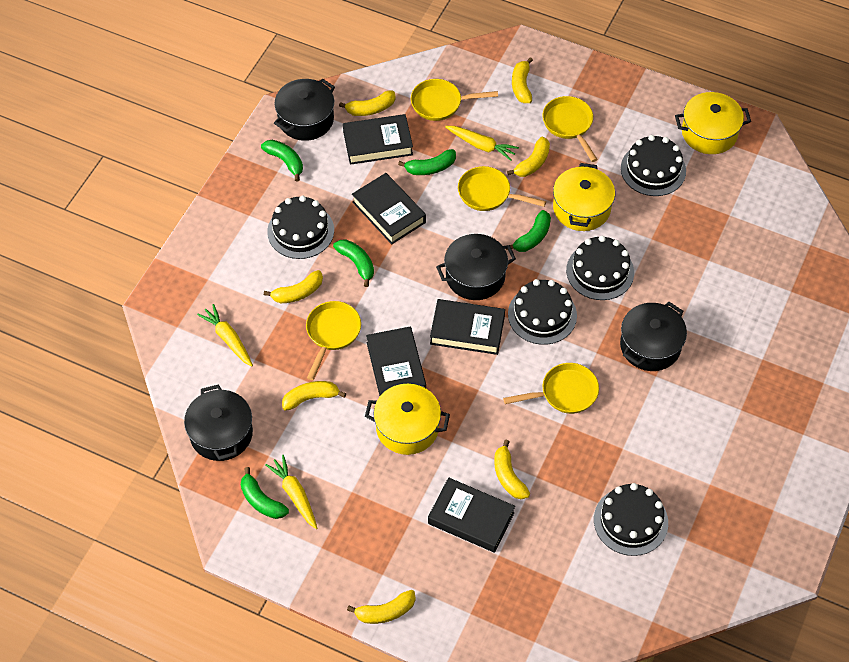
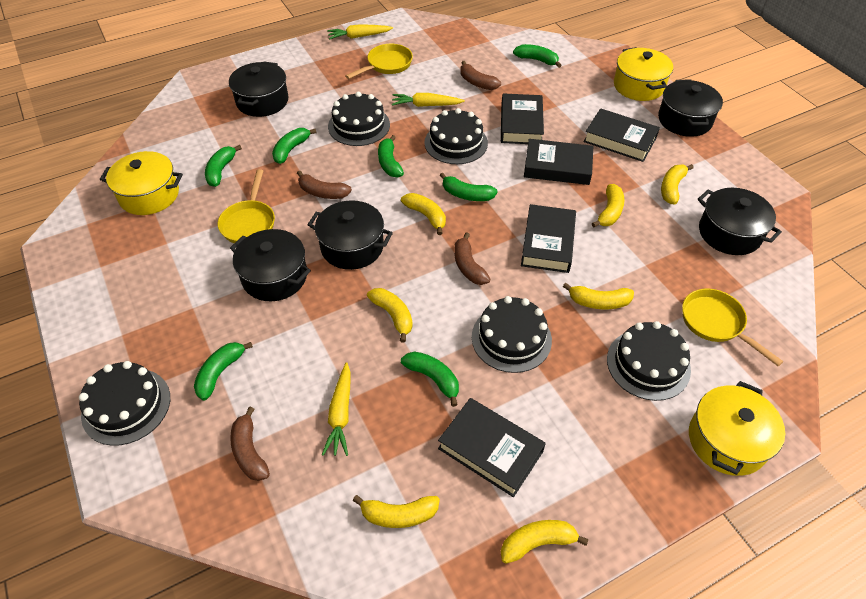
black pot: 4 -> 5
brown banana: 0 -> 4
green banana: 5 -> 7
yellow pan: 5 -> 3

